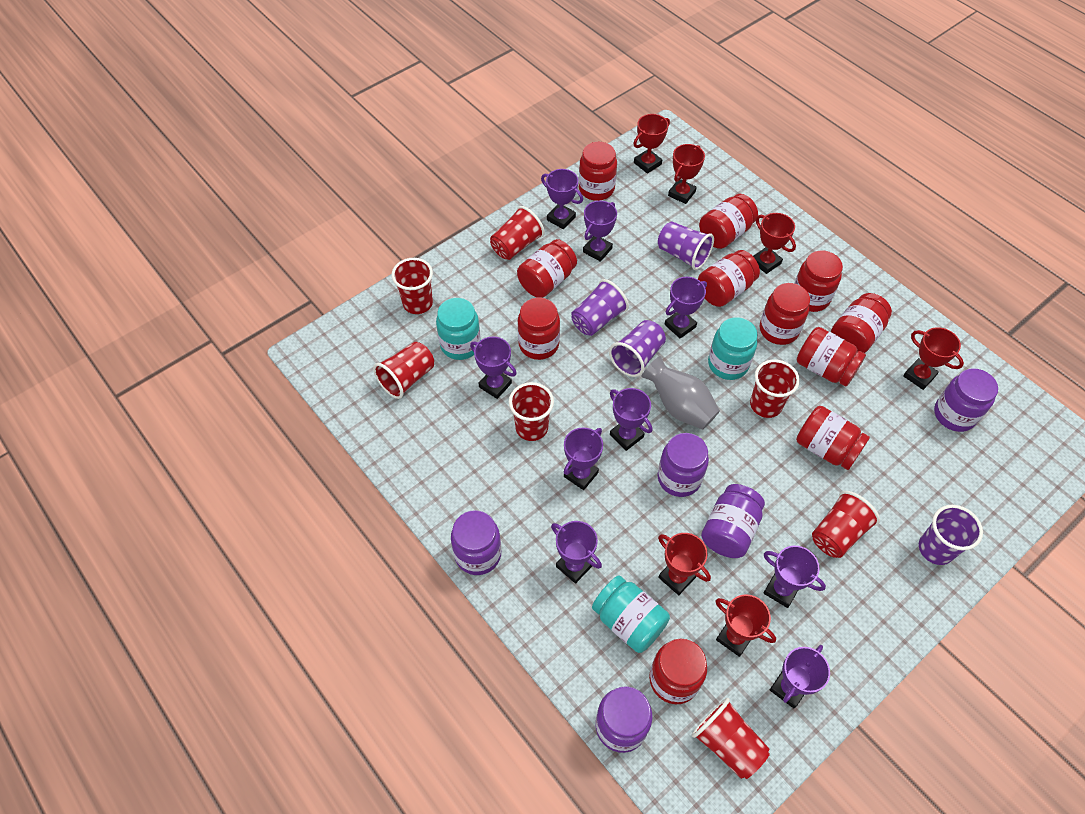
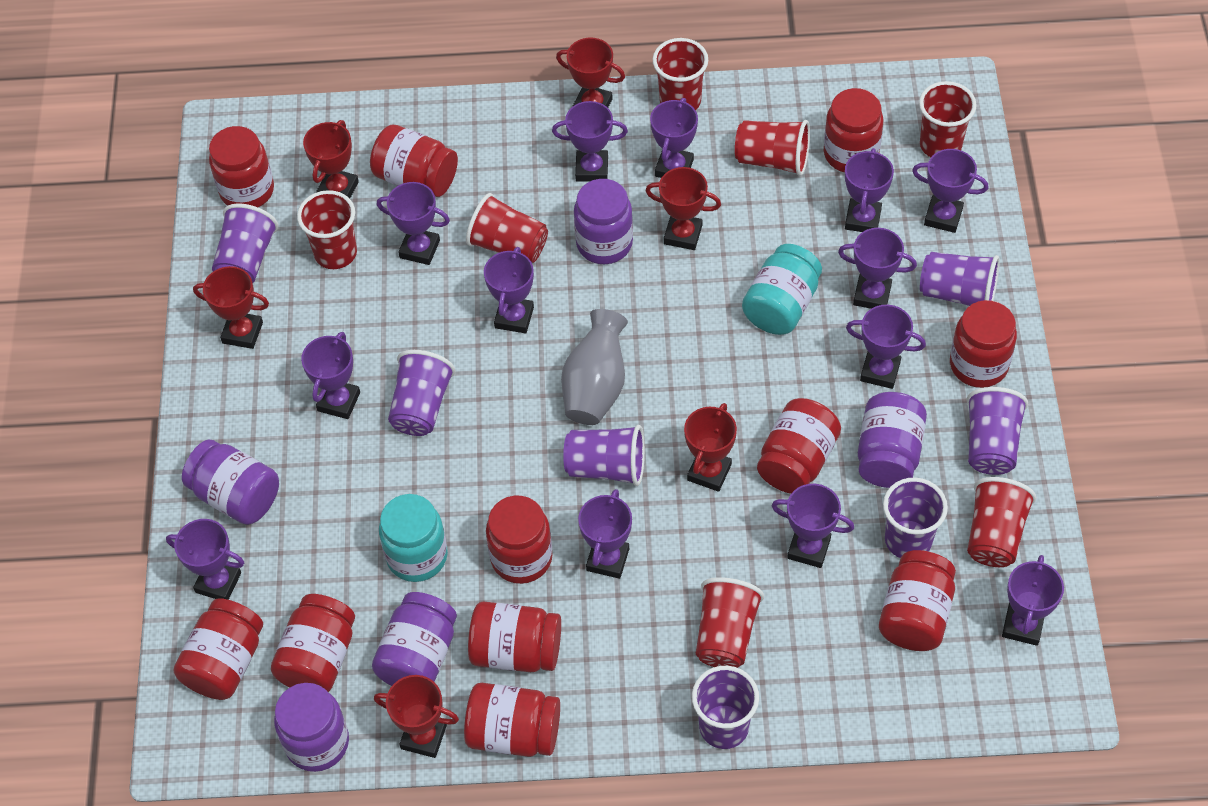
purple cup: 4 -> 7
purple trophy: 9 -> 13
turquoise jar: 3 -> 2

